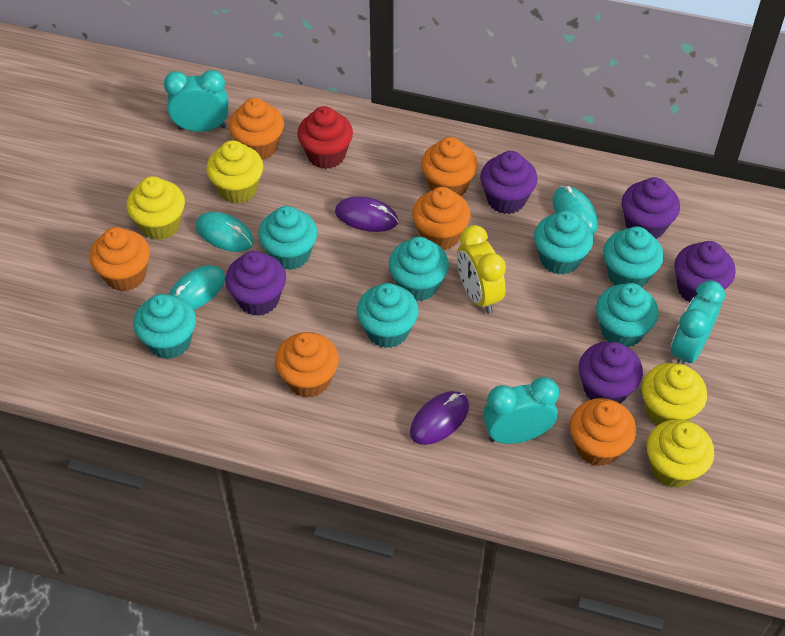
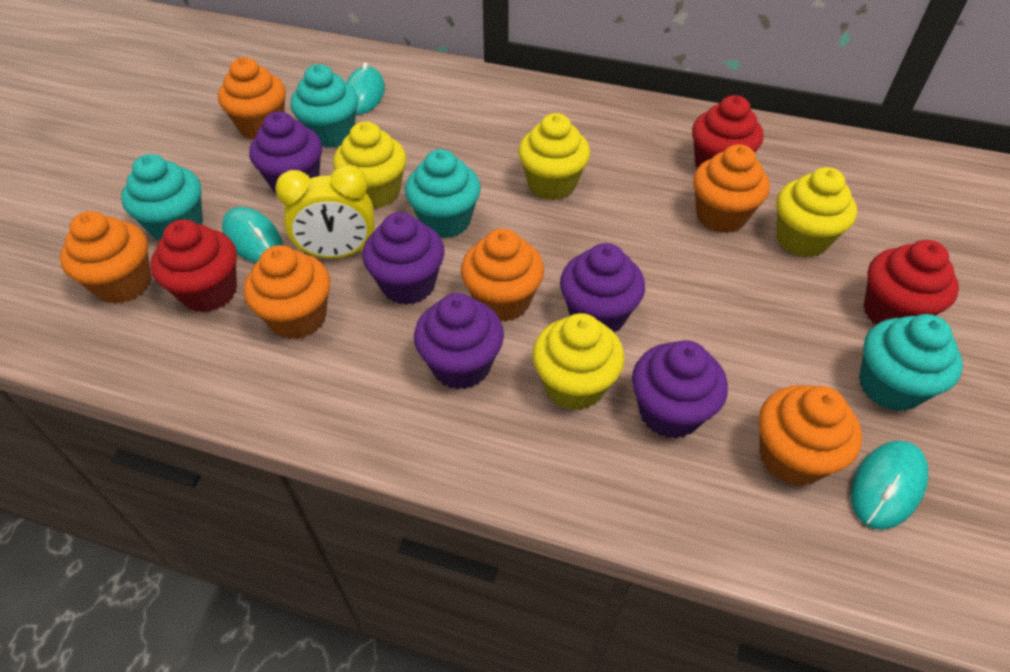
purple mouse: 2 -> 0
red cupcake: 1 -> 3
turquoise clock: 3 -> 0
turquoise cupcake: 7 -> 4

